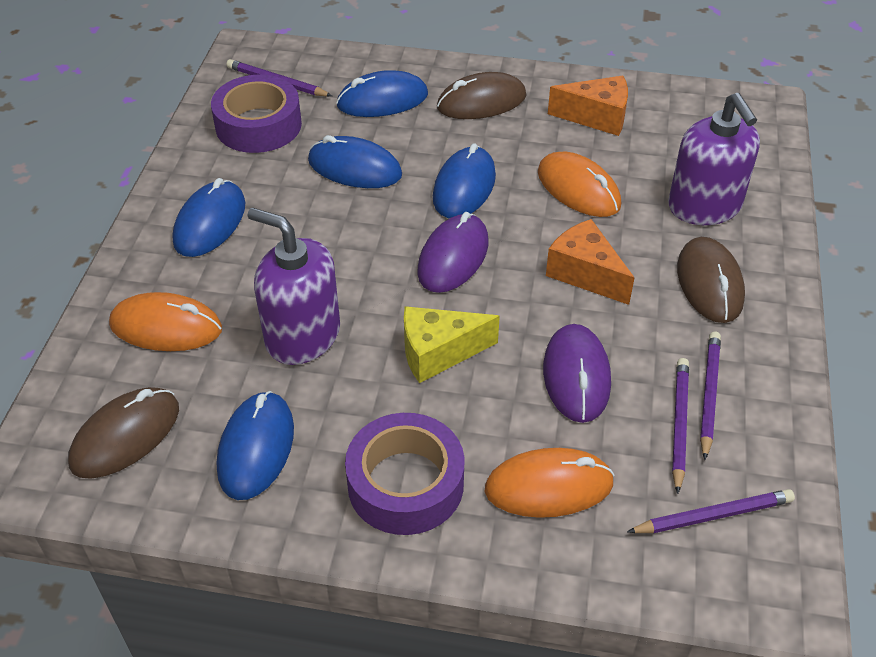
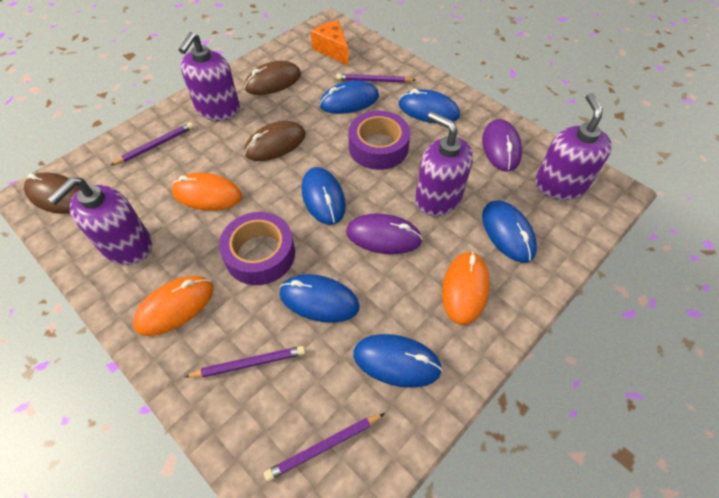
blue mouse: 5 -> 6
orange cheese: 2 -> 1
purple soap dispenser: 2 -> 4
yellow cheese: 1 -> 0

